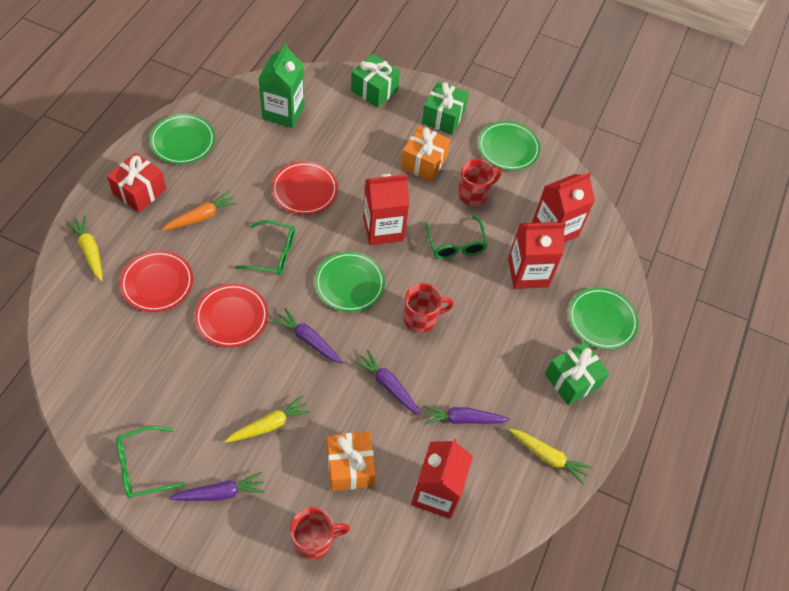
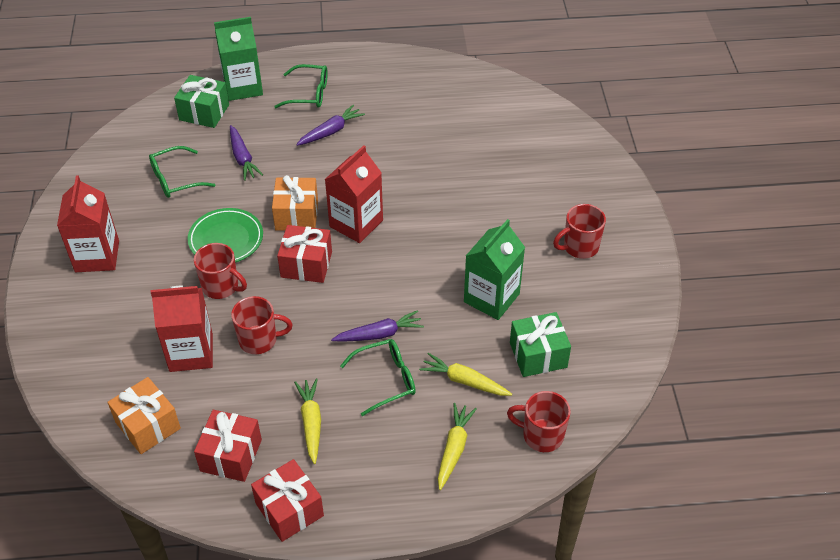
green carton: 1 -> 2
green gift: 3 -> 2
green plate: 4 -> 1
orange carrot: 1 -> 0
purple carrot: 4 -> 3
red carton: 4 -> 3
red gift: 1 -> 3
red mug: 3 -> 4
red plate: 3 -> 0

